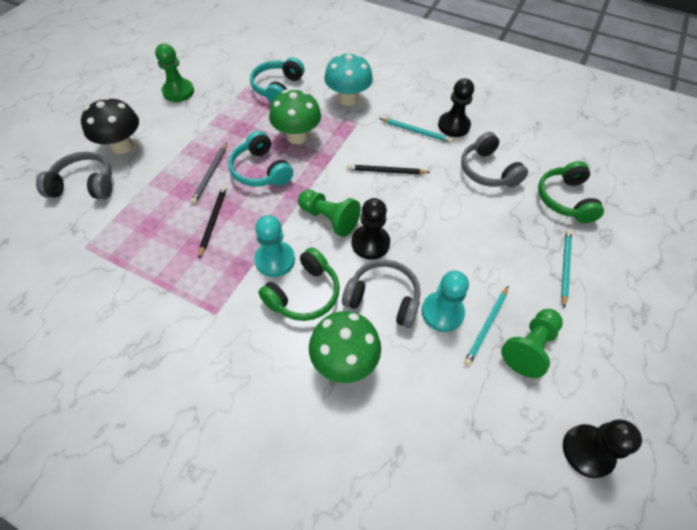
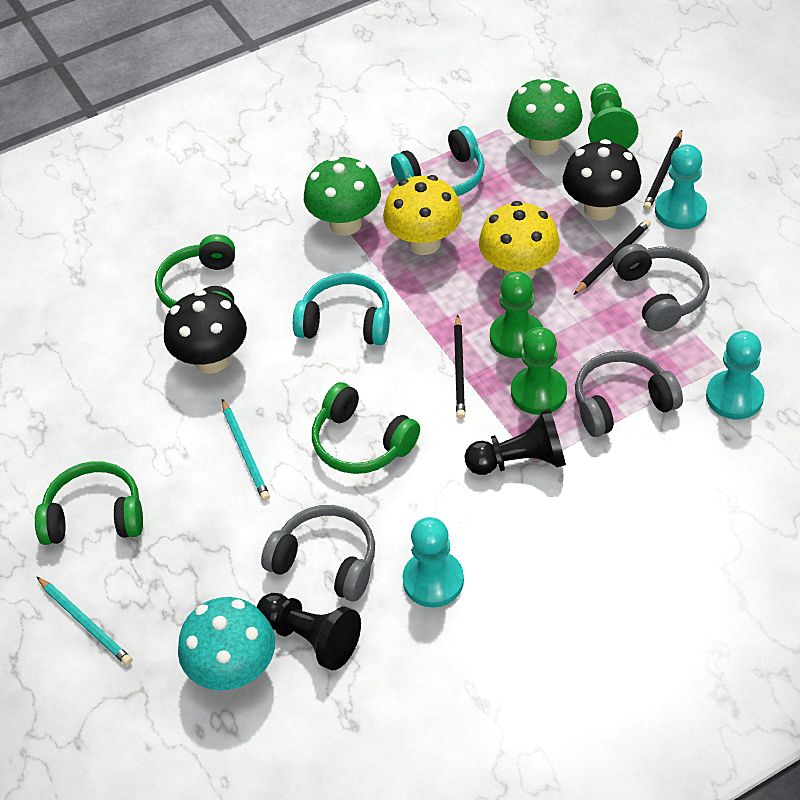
black mushroom: 1 -> 2
black pawn: 3 -> 2
black pencil: 2 -> 3
green headphones: 2 -> 3
grey pencil: 1 -> 0
turquoise pawn: 2 -> 3
turquoise pencil: 3 -> 2
yellow mushroom: 0 -> 2

